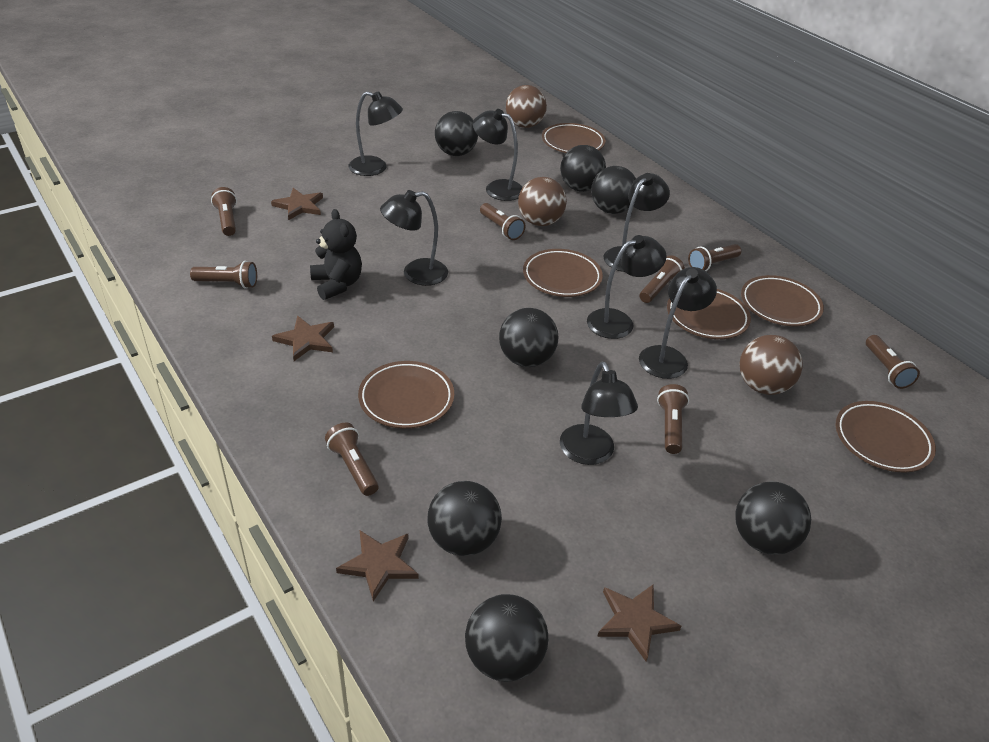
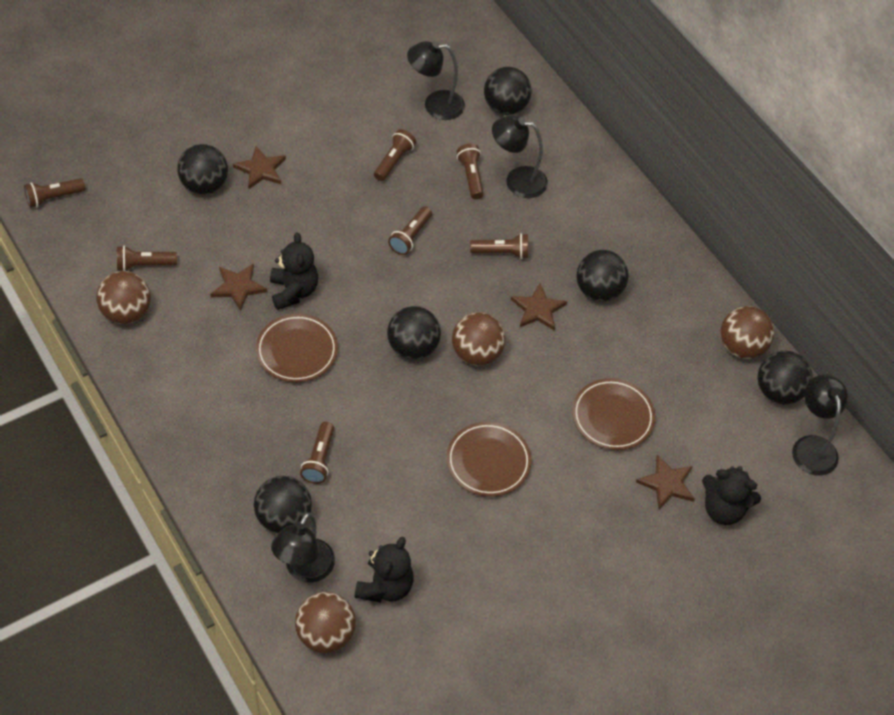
black ball: 7 -> 6
black lamp: 7 -> 4
black teddy bear: 1 -> 3
brown ball: 3 -> 4
brown flashlight: 8 -> 7
brown plate: 6 -> 3

